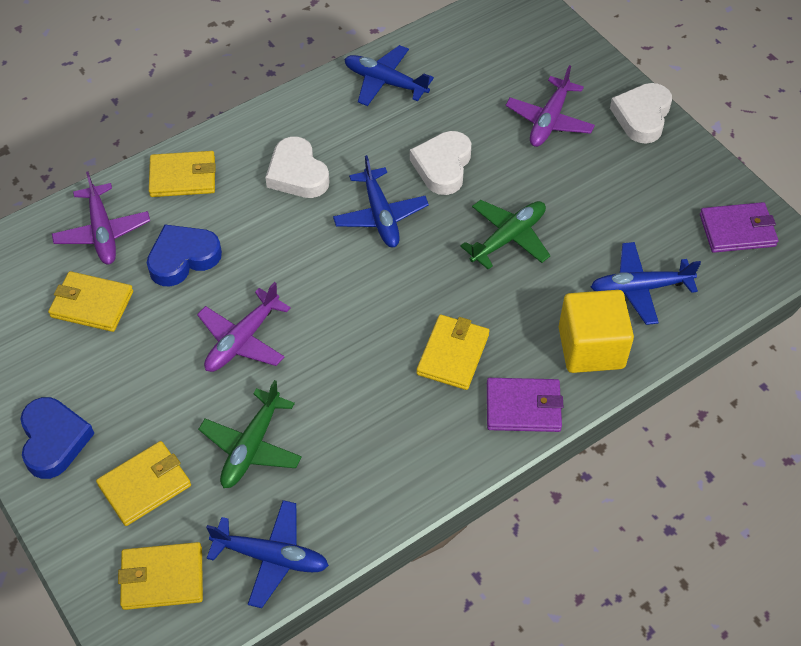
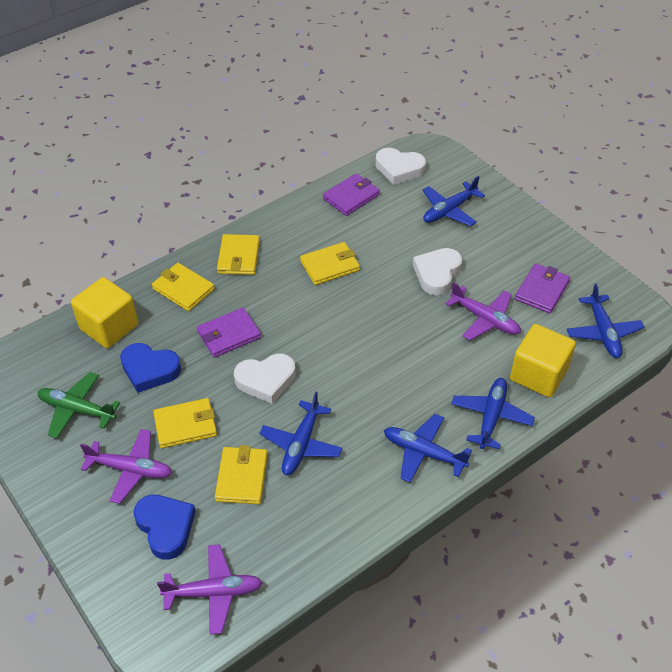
blue plane: 4 -> 5
green plane: 2 -> 1
purple wallet: 2 -> 3
yellow cube: 1 -> 2

